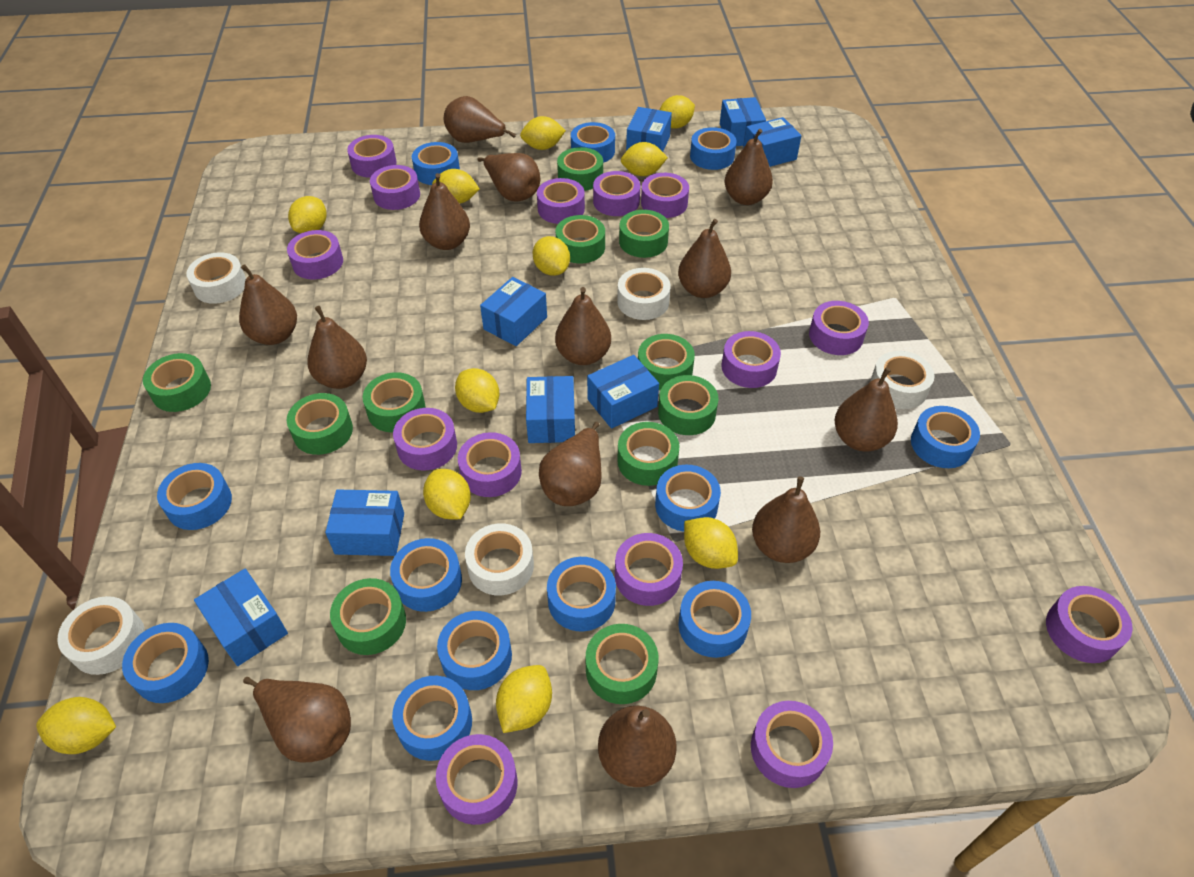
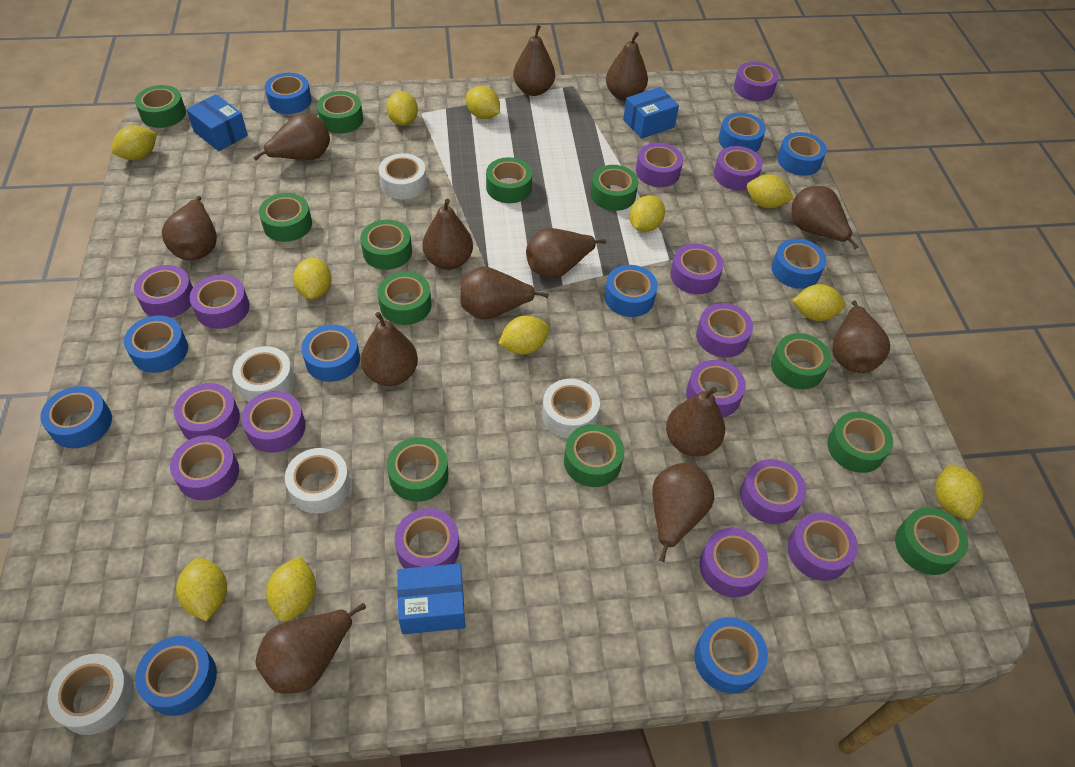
blue box: 8 -> 3
blue tape: 12 -> 10
green tape: 11 -> 12
purple tape: 14 -> 15

